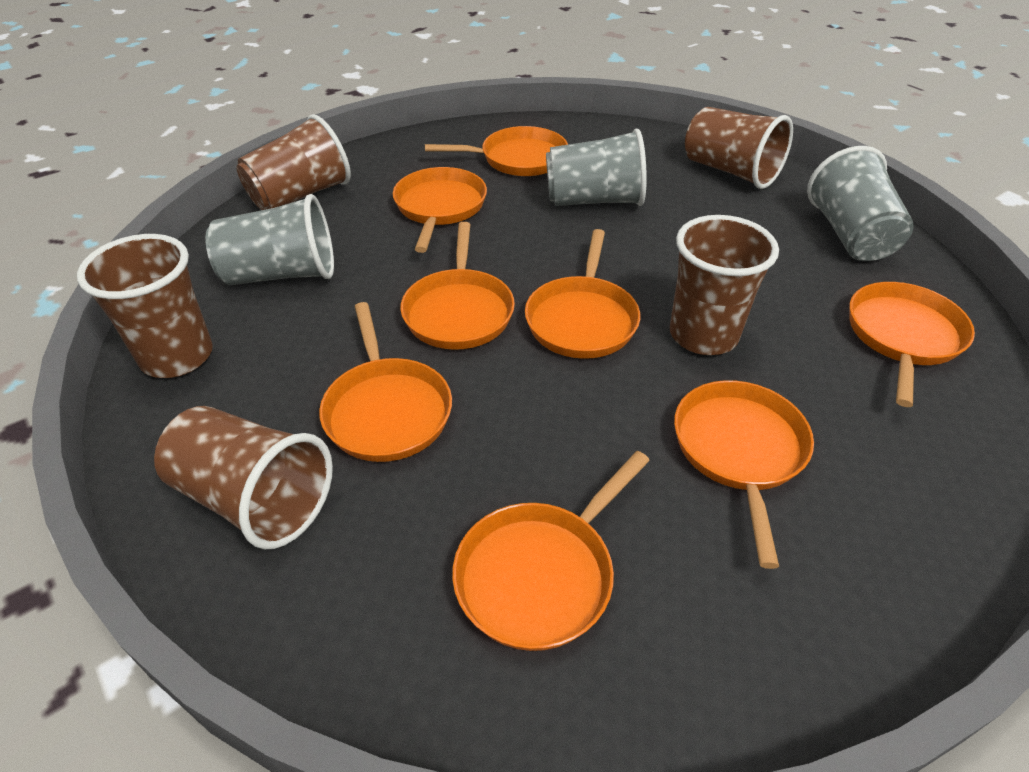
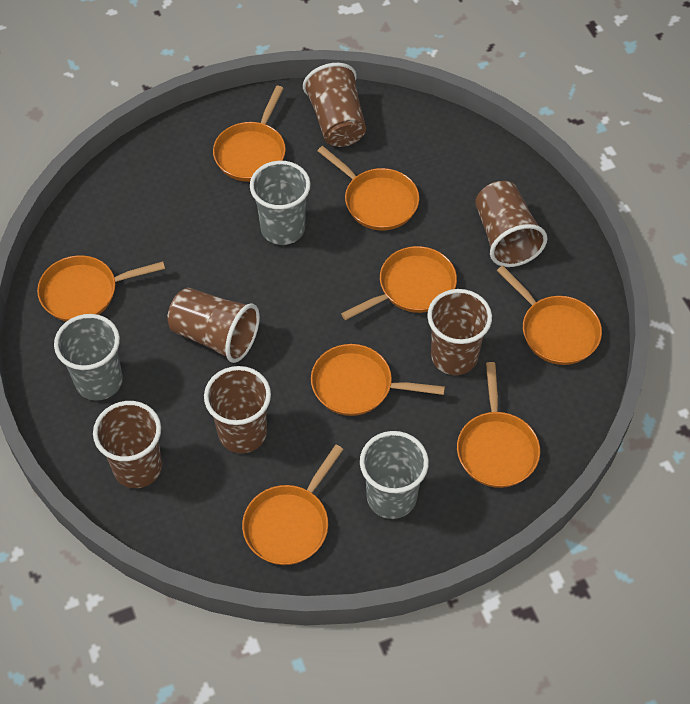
brown cup: 5 -> 6

